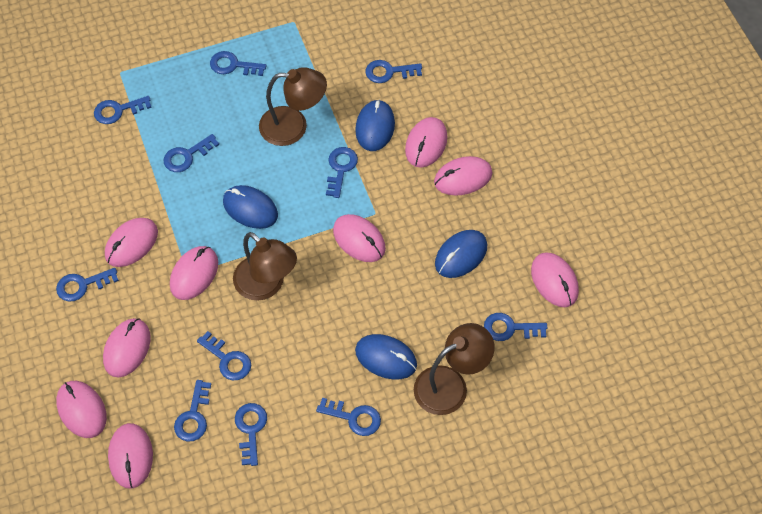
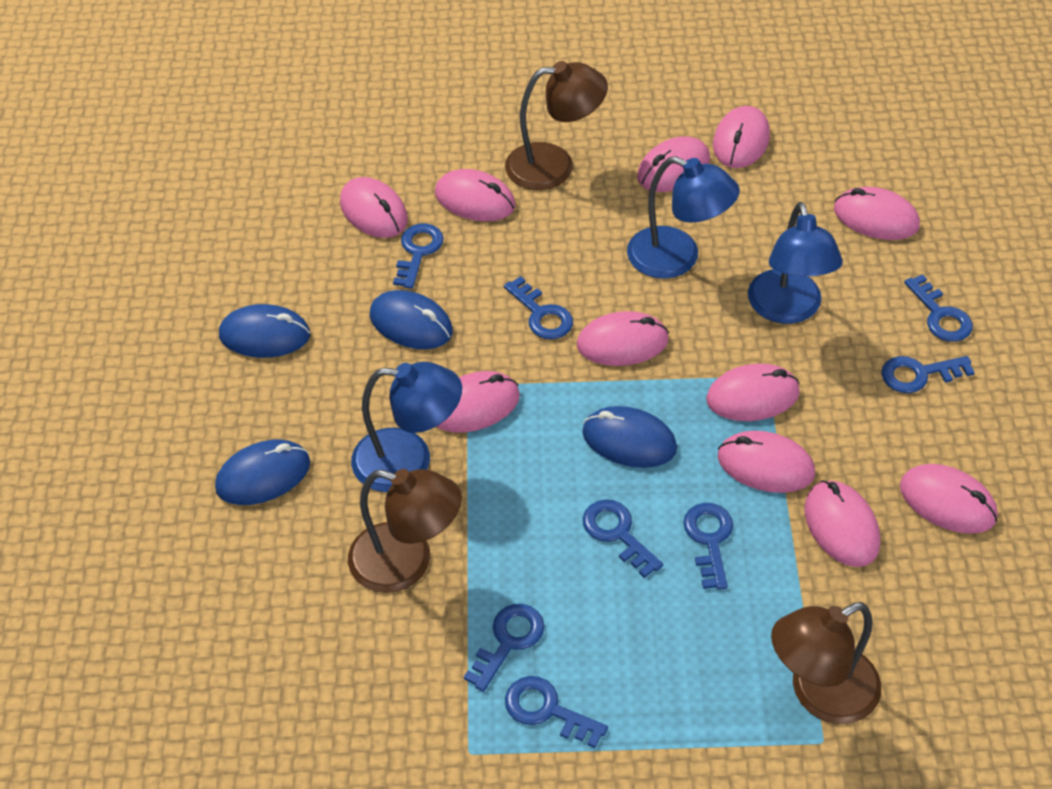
blue key: 11 -> 8
blue lamp: 0 -> 3
pink mouse: 9 -> 11

